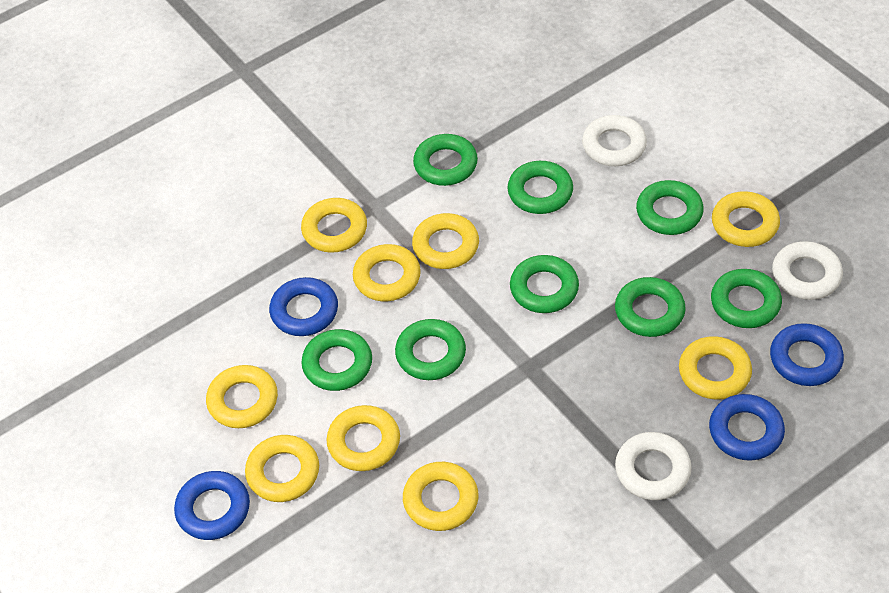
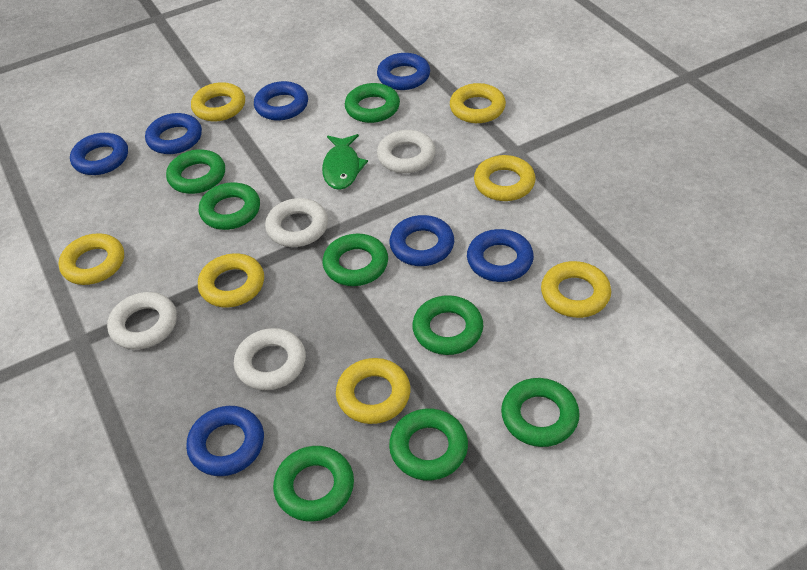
blue ring: 4 -> 7
green fish: 0 -> 1
white ring: 3 -> 4
yellow ring: 9 -> 7

